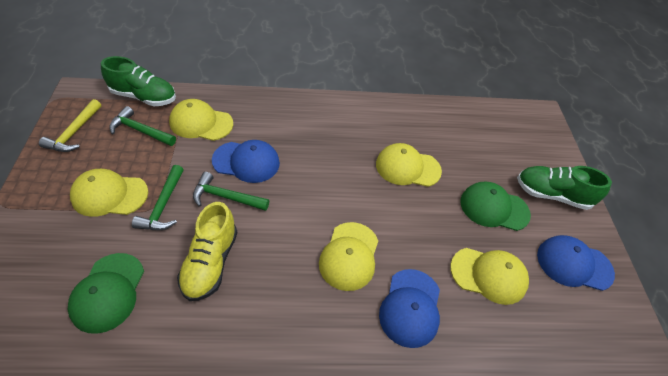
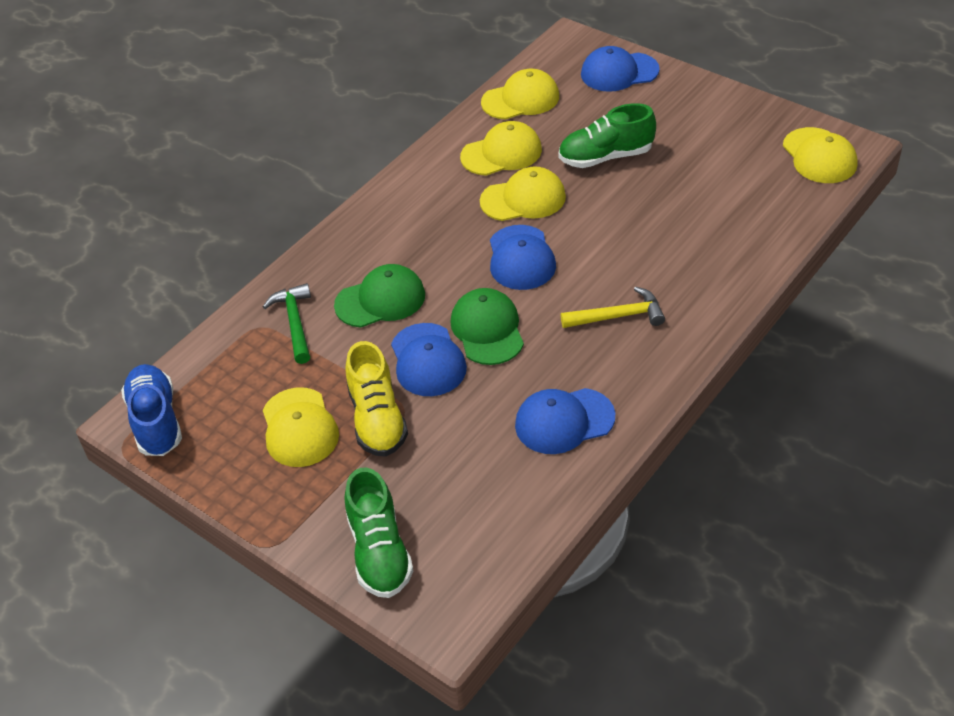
blue cap: 3 -> 4
blue shoe: 0 -> 1
green hammer: 3 -> 1

